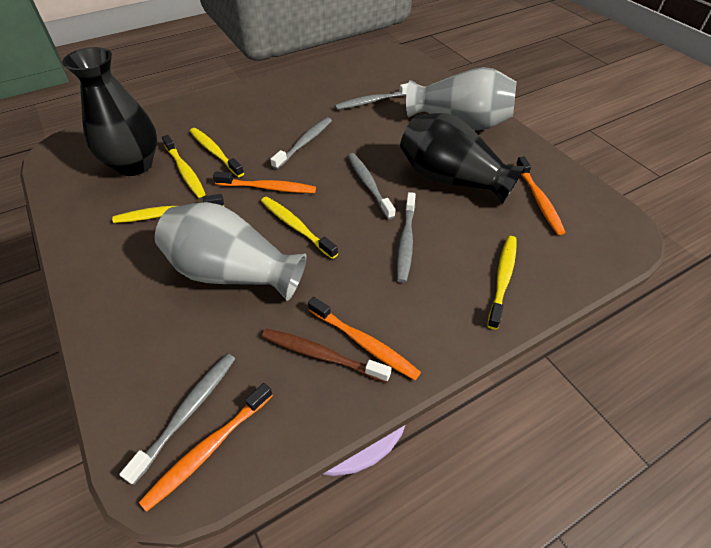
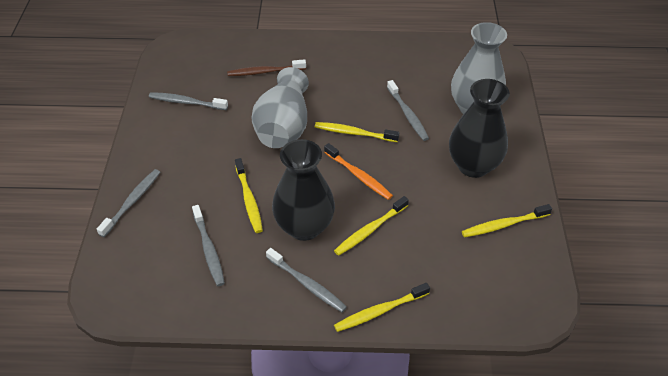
orange toothbrush: 4 -> 1

